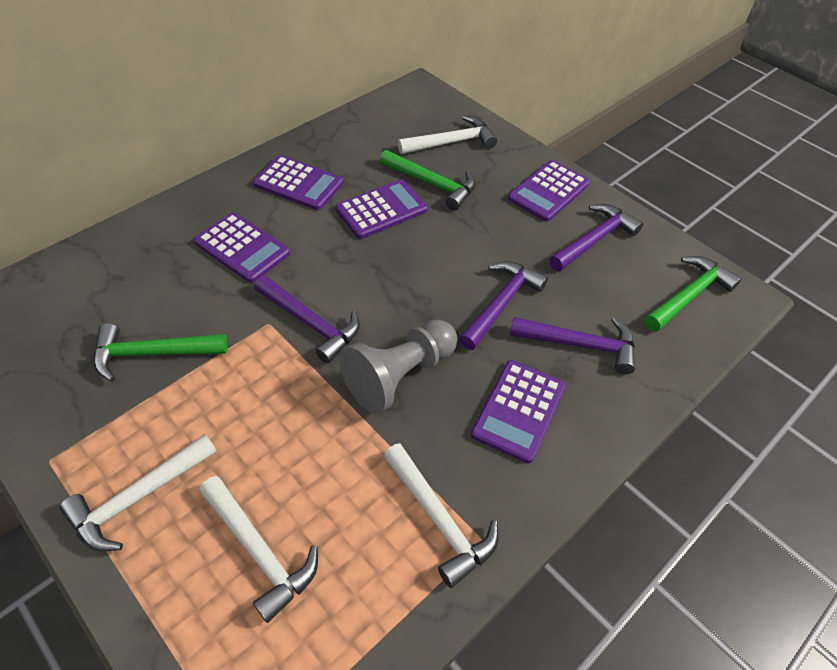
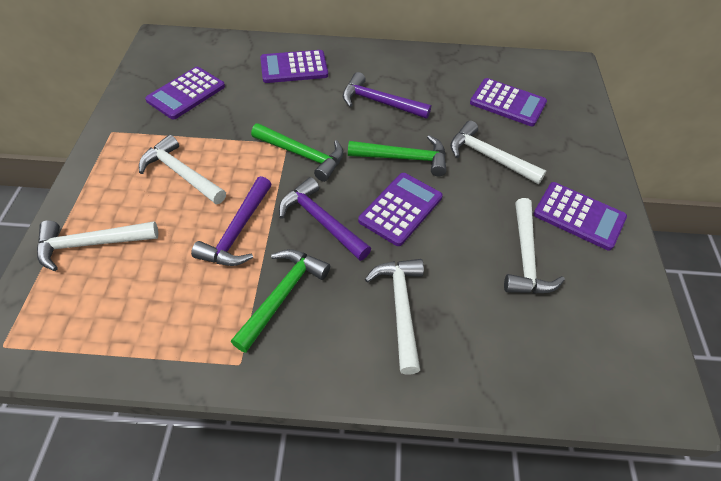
grey pawn: 1 -> 0
purple hammer: 4 -> 3
white hammer: 4 -> 5

